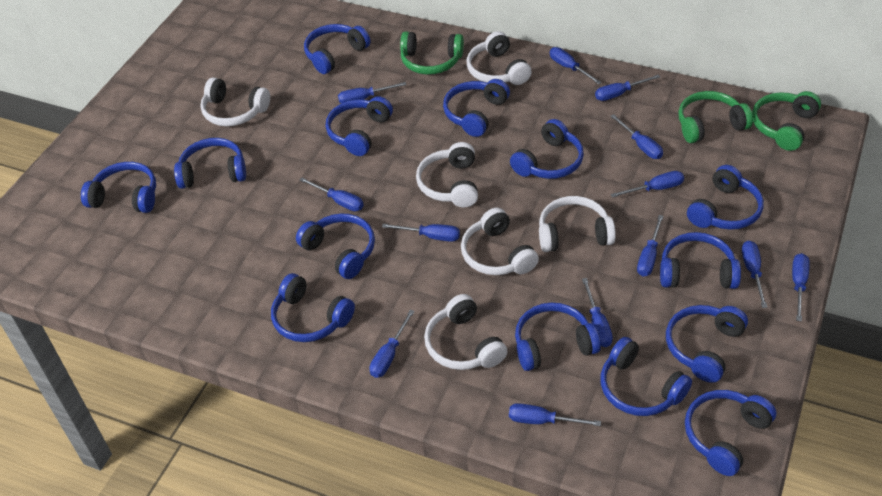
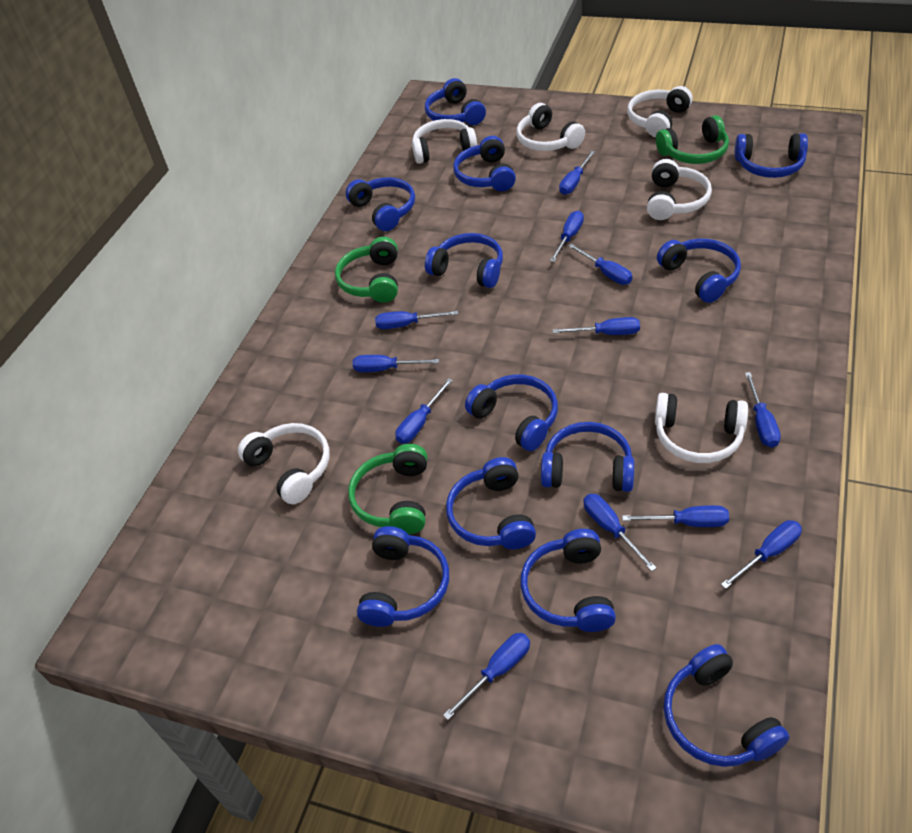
blue headphones: 14 -> 12
blue screwdriver: 13 -> 12

